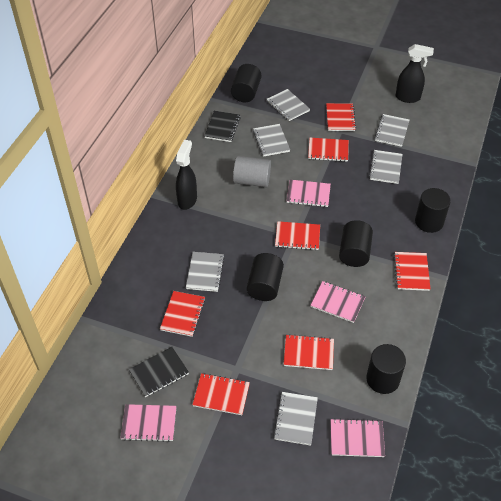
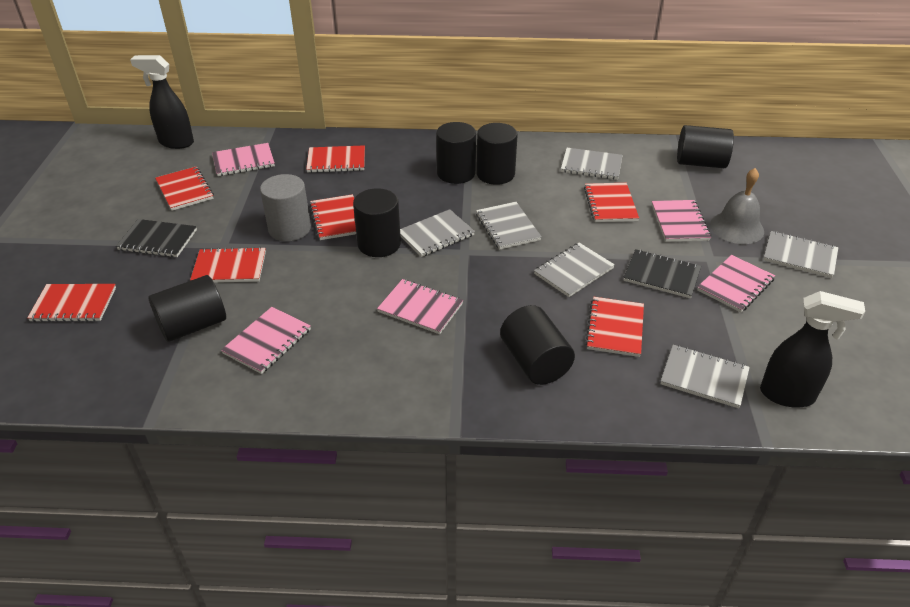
black cylinder: 5 -> 6
grey bell: 0 -> 1
pink notebook: 4 -> 5

